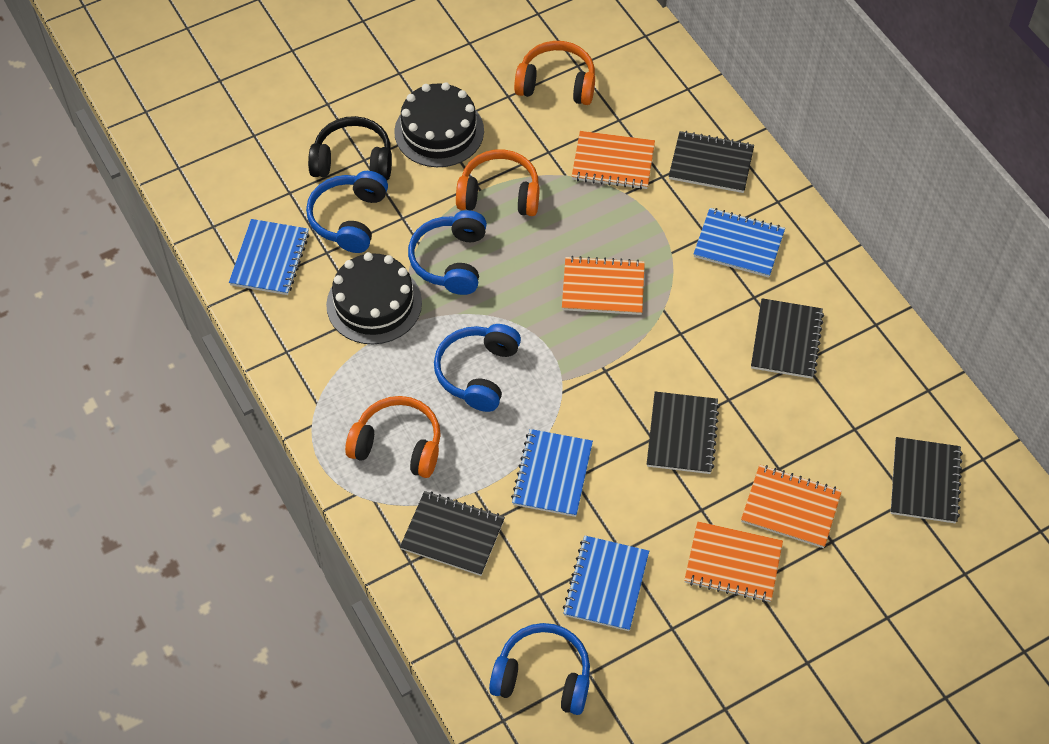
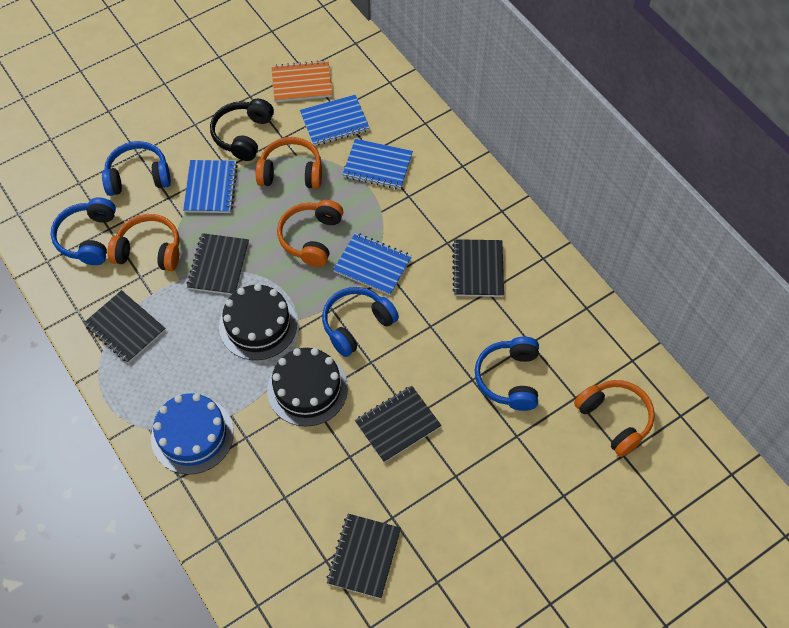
blue cake: 0 -> 1
orange headphones: 3 -> 4
orange notebook: 4 -> 1

